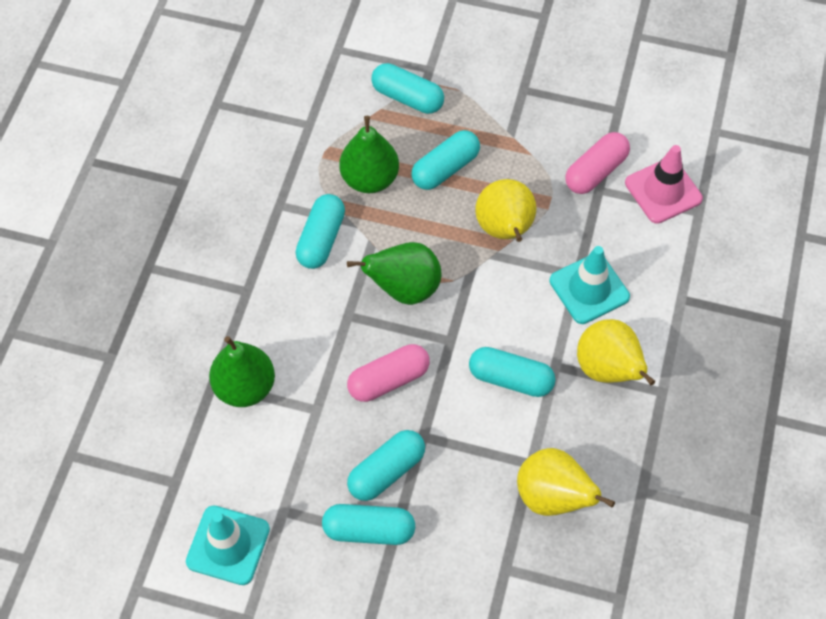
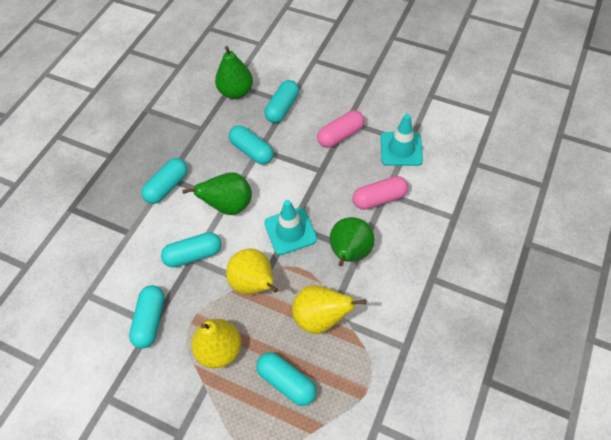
pink traffic cone: 1 -> 0

